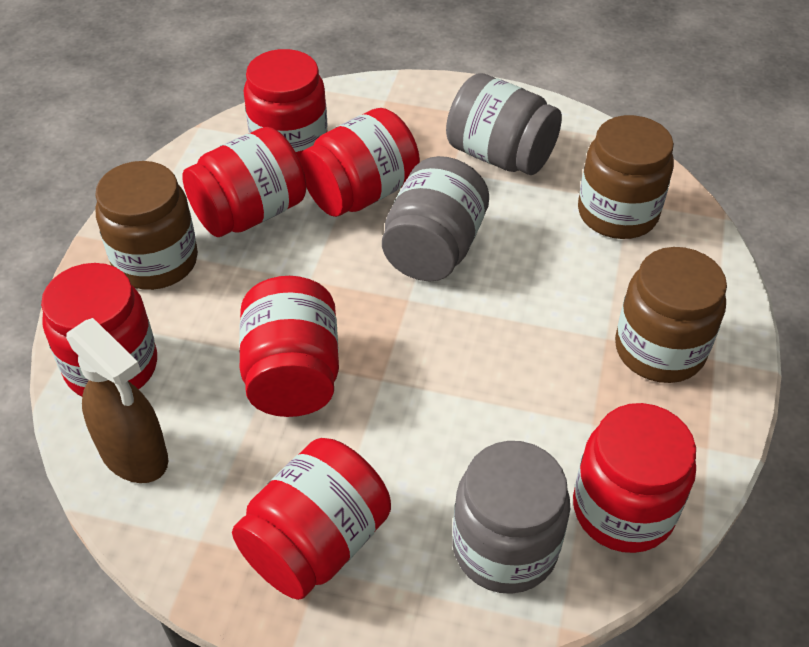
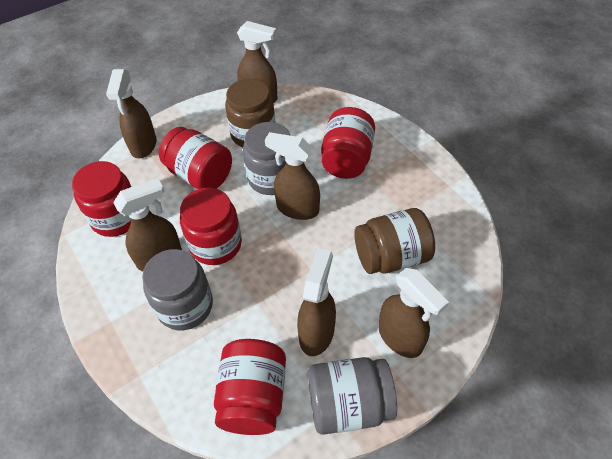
brown jar: 3 -> 2
brown spray bottle: 1 -> 6
red jar: 7 -> 5

